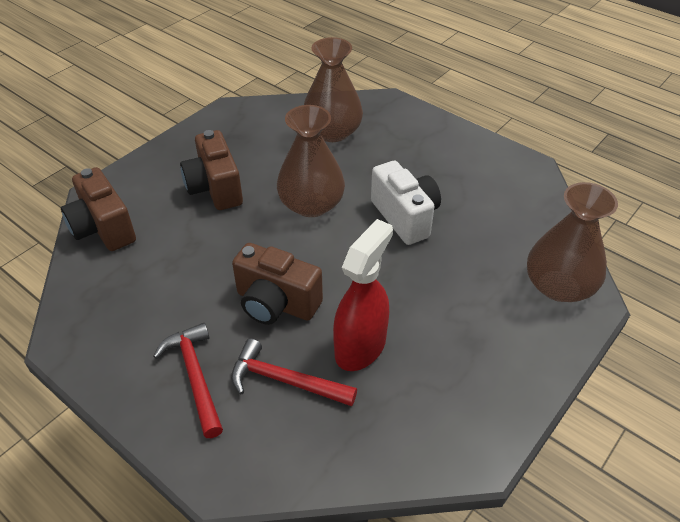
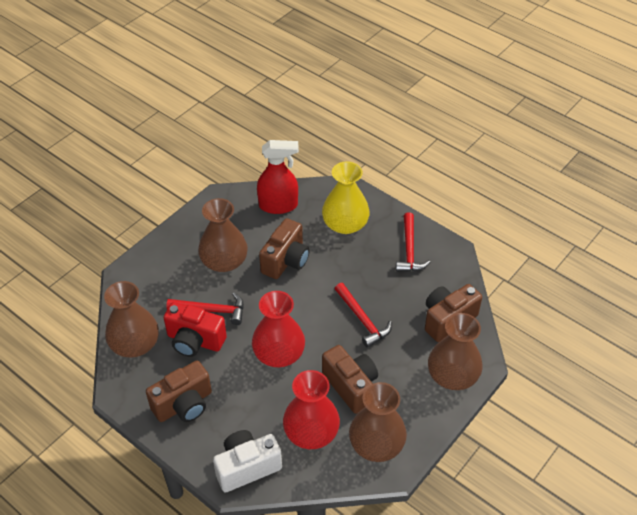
brown camera: 3 -> 4
brown vase: 3 -> 4
red camera: 0 -> 1
red hammer: 2 -> 3
red vase: 0 -> 2
yellow vase: 0 -> 1

